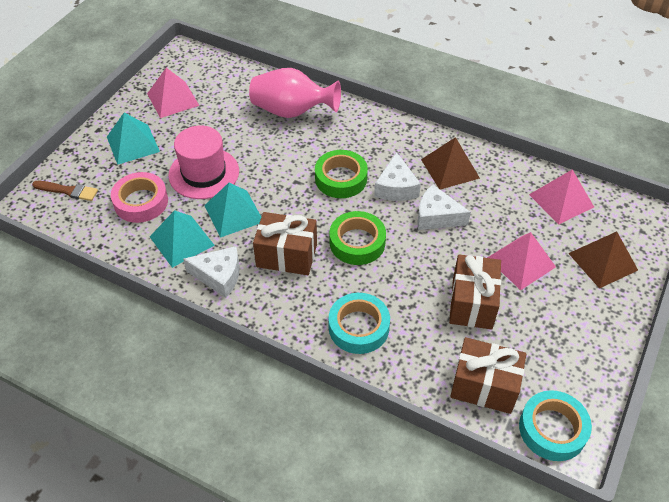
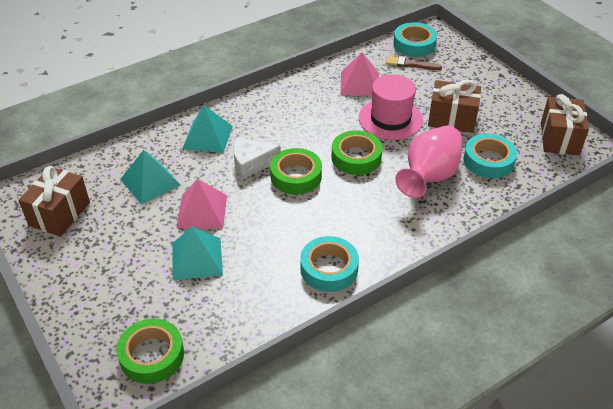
brown pyramid: 2 -> 0
green tape: 2 -> 3
pink pyramid: 3 -> 2
pink tape: 1 -> 0
turquoise tape: 2 -> 3
white cheese: 3 -> 1

